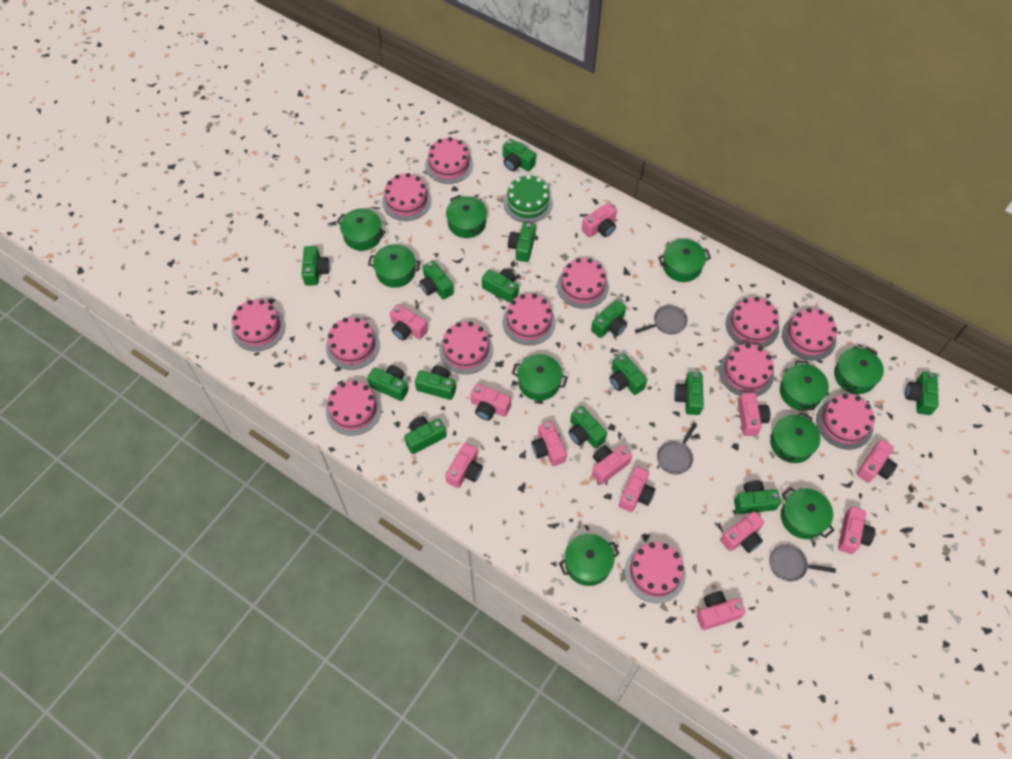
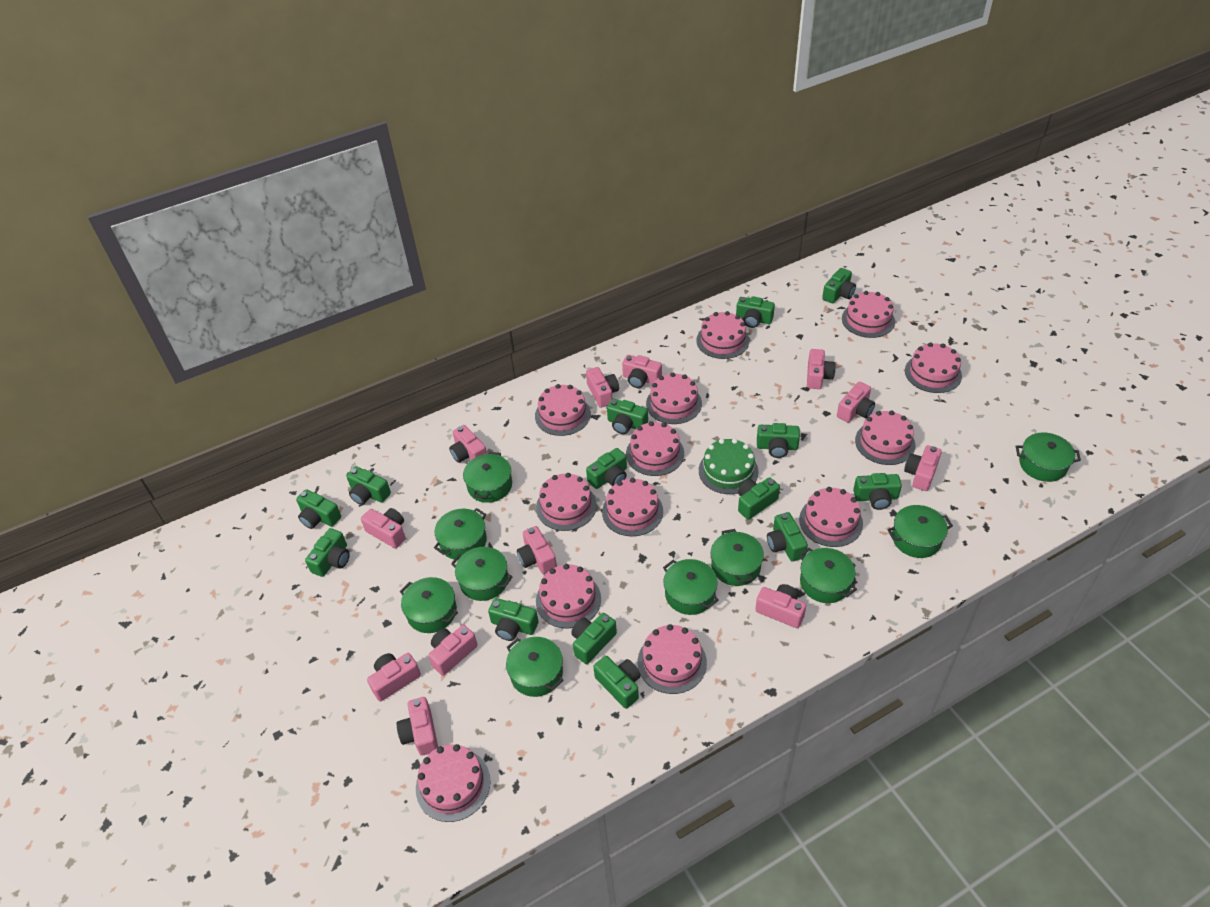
grey pan: 3 -> 0

